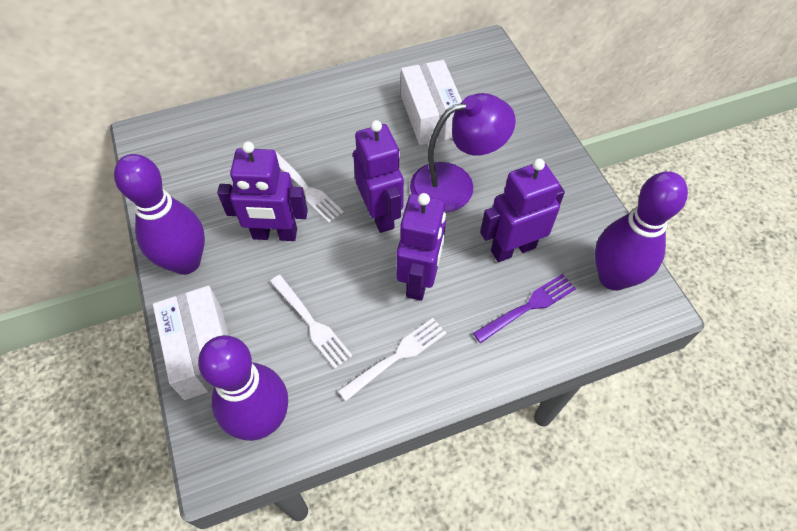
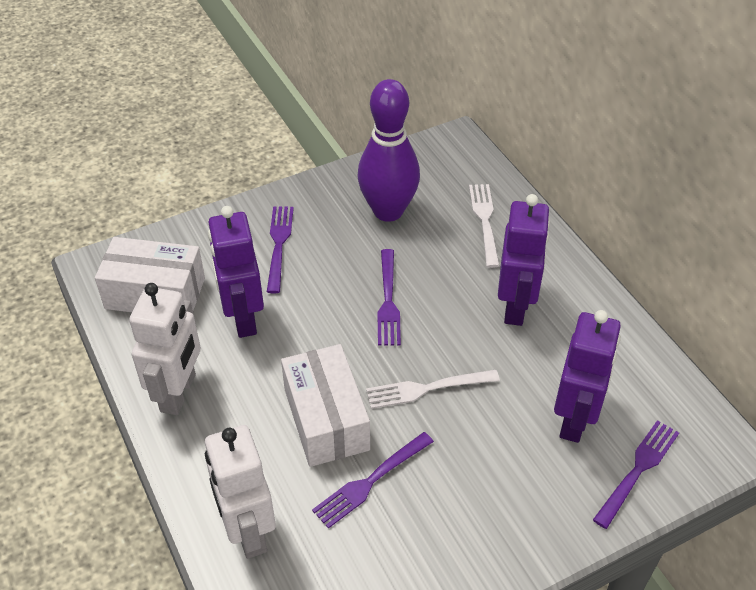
purple bowling pin: 3 -> 1
purple fork: 1 -> 4
purple lamp: 1 -> 0
purple robot: 4 -> 3
white fork: 3 -> 2
white robot: 0 -> 2

